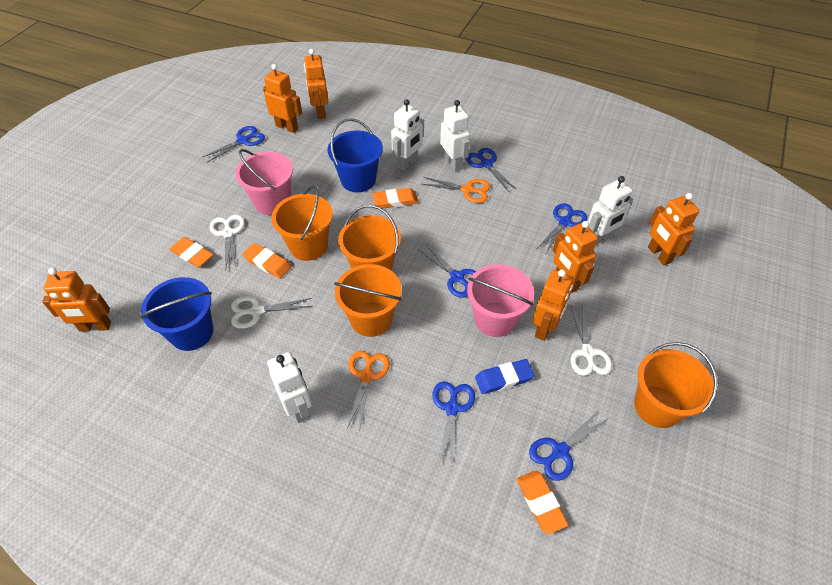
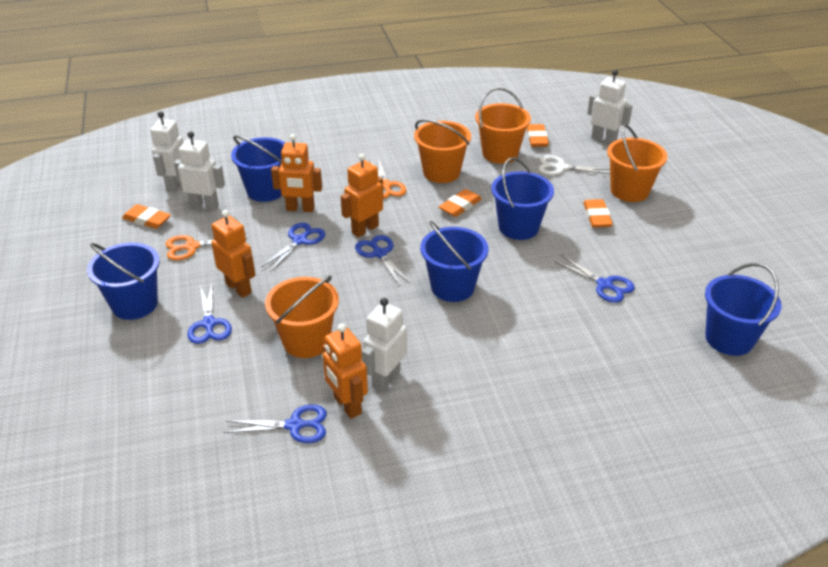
blue bucket: 2 -> 5
blue eraser: 1 -> 0
blue scissors: 6 -> 5
orange robot: 6 -> 4
pink bucket: 2 -> 0
white scissors: 3 -> 1

